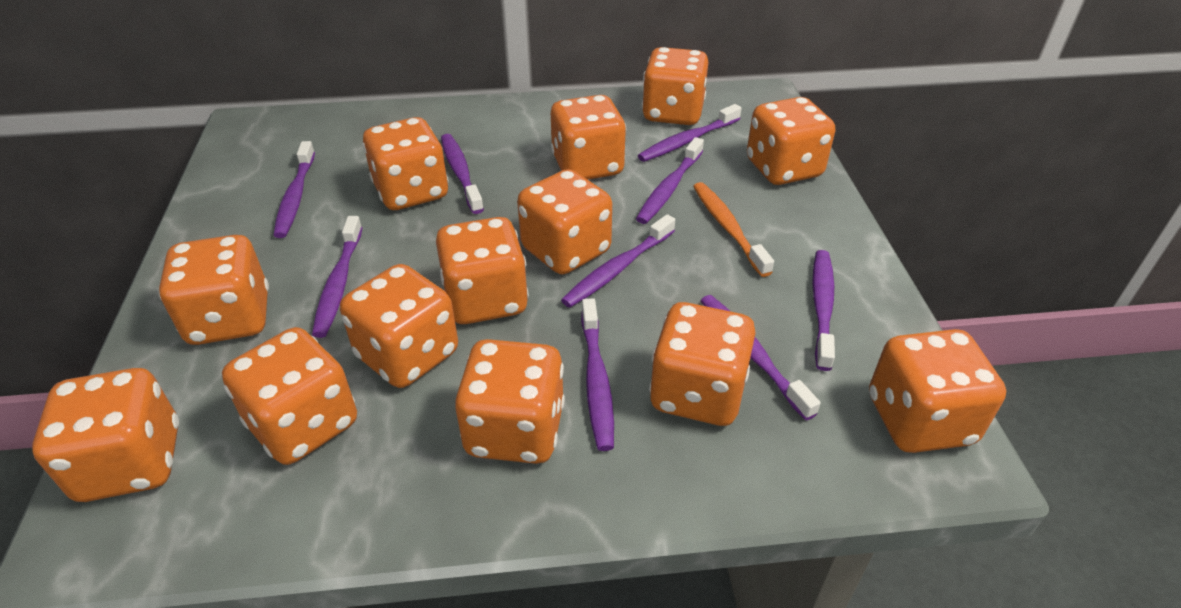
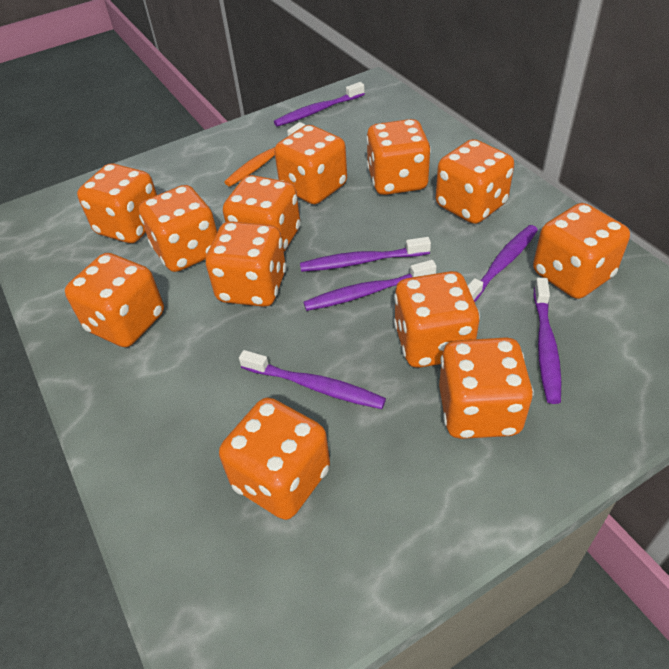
orange dice: 13 -> 12
purple toothbrush: 9 -> 6

